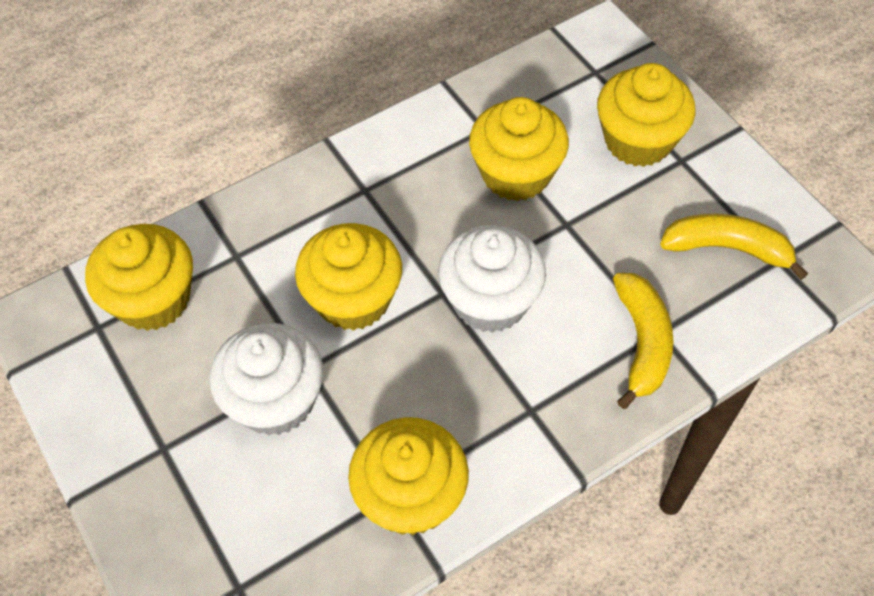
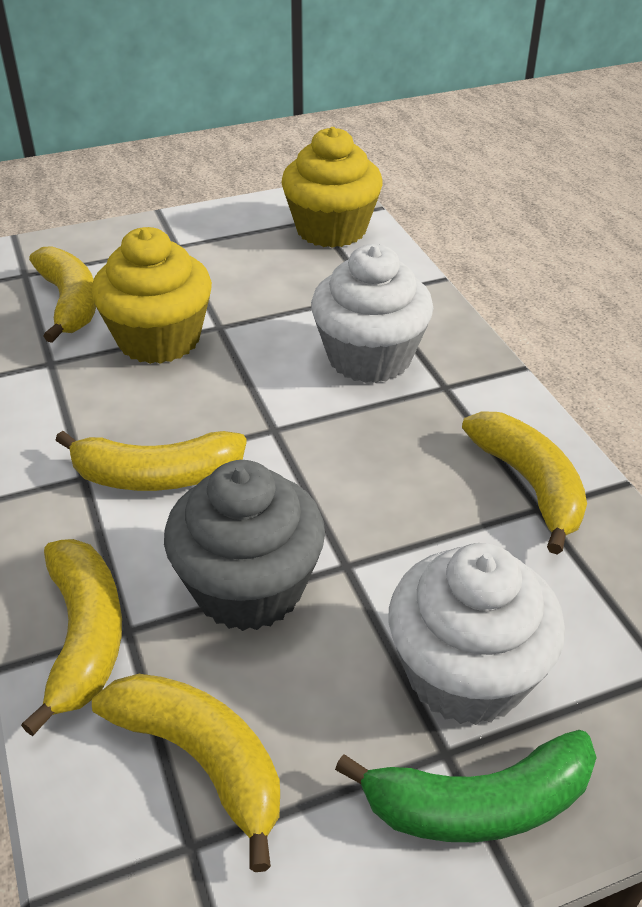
green banana: 0 -> 1
grey cupcake: 0 -> 1
yellow banana: 2 -> 5
yellow cupcake: 5 -> 2

